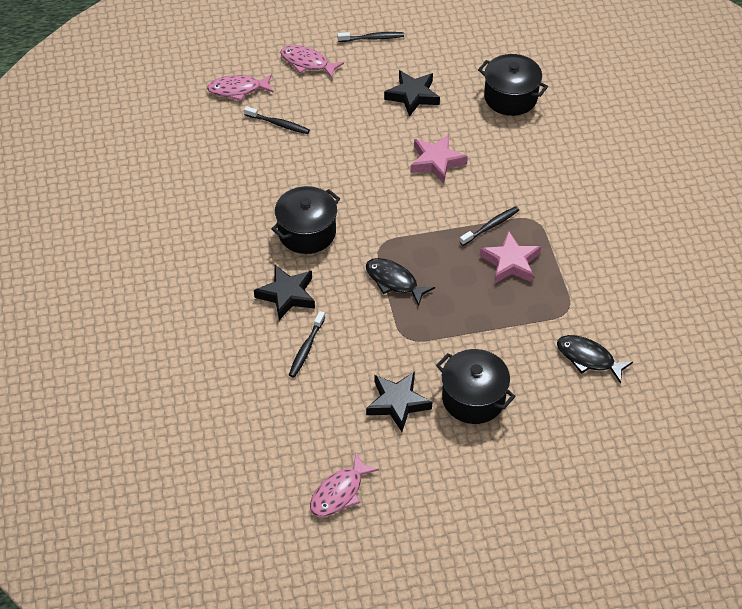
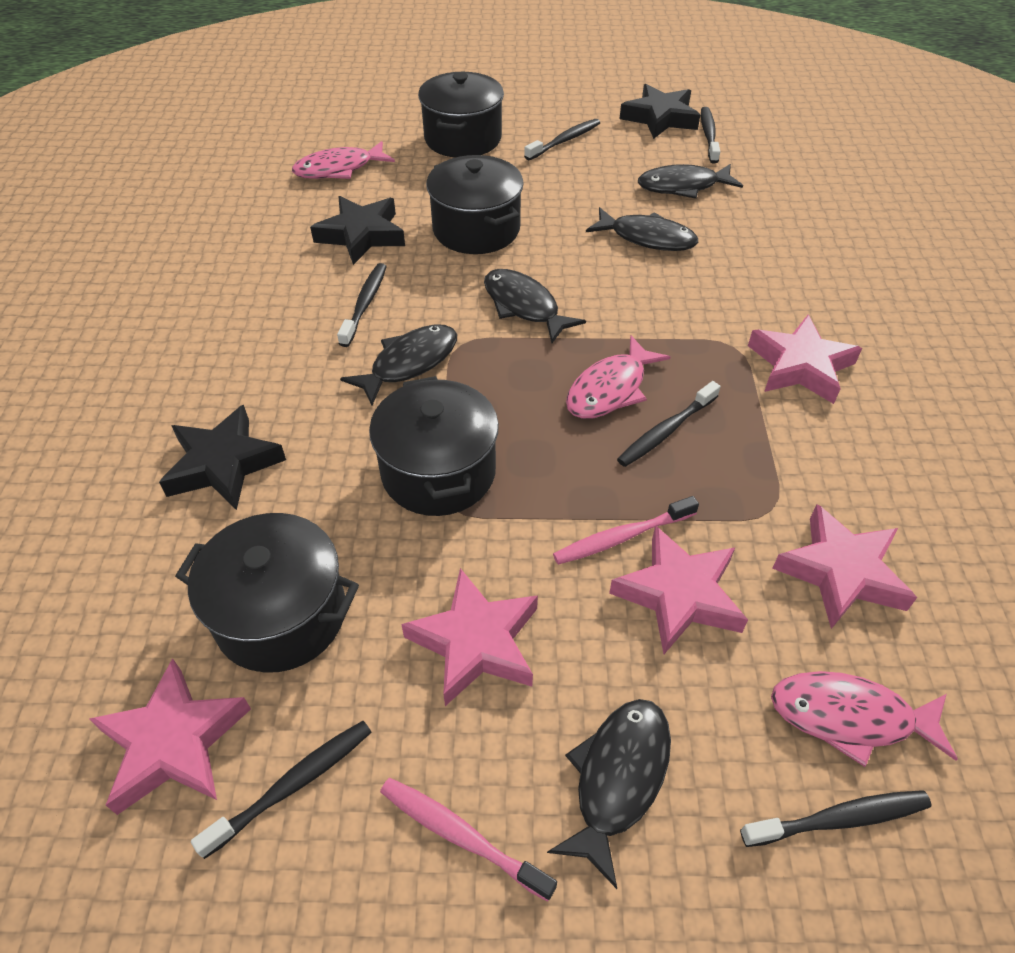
black fish: 2 -> 5
black pot: 3 -> 4
black toothbrush: 4 -> 6
pink star: 2 -> 5
pink toothbrush: 0 -> 2

